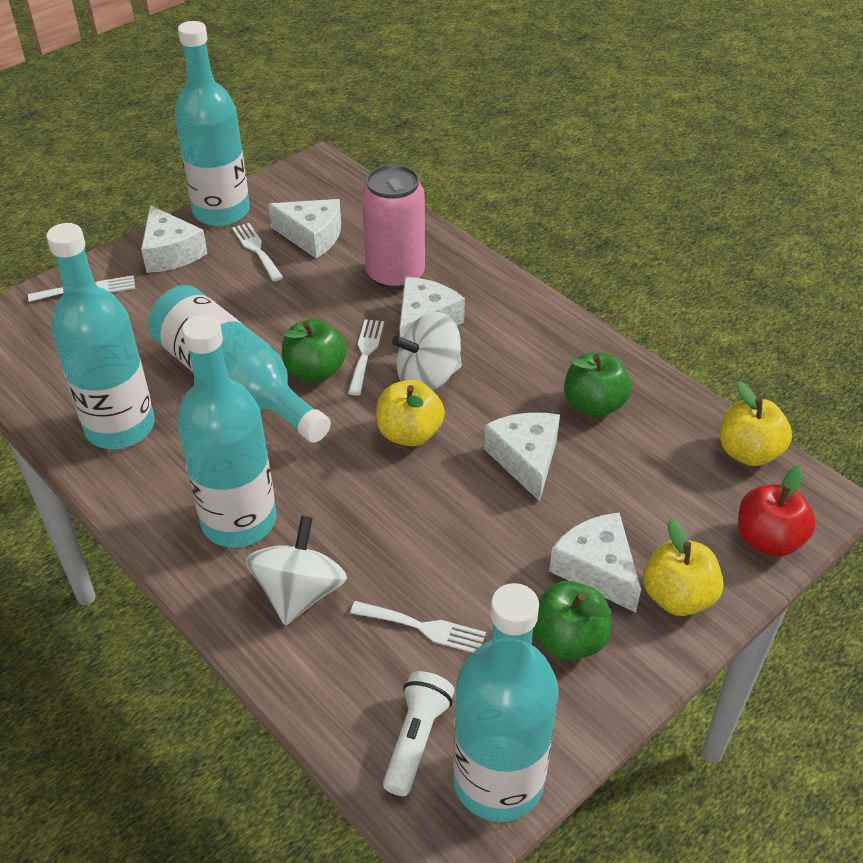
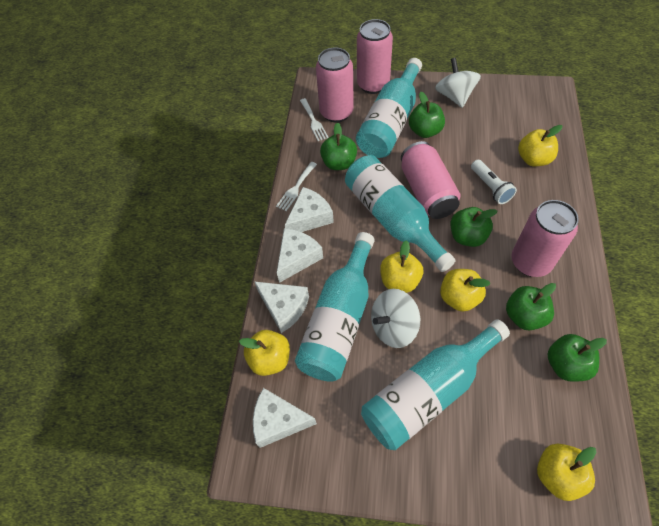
green apple: 3 -> 5
pink can: 1 -> 4
red apple: 1 -> 0
turquoise bottle: 5 -> 4
white cheese: 5 -> 4
white fork: 4 -> 2
yellow apple: 3 -> 5

